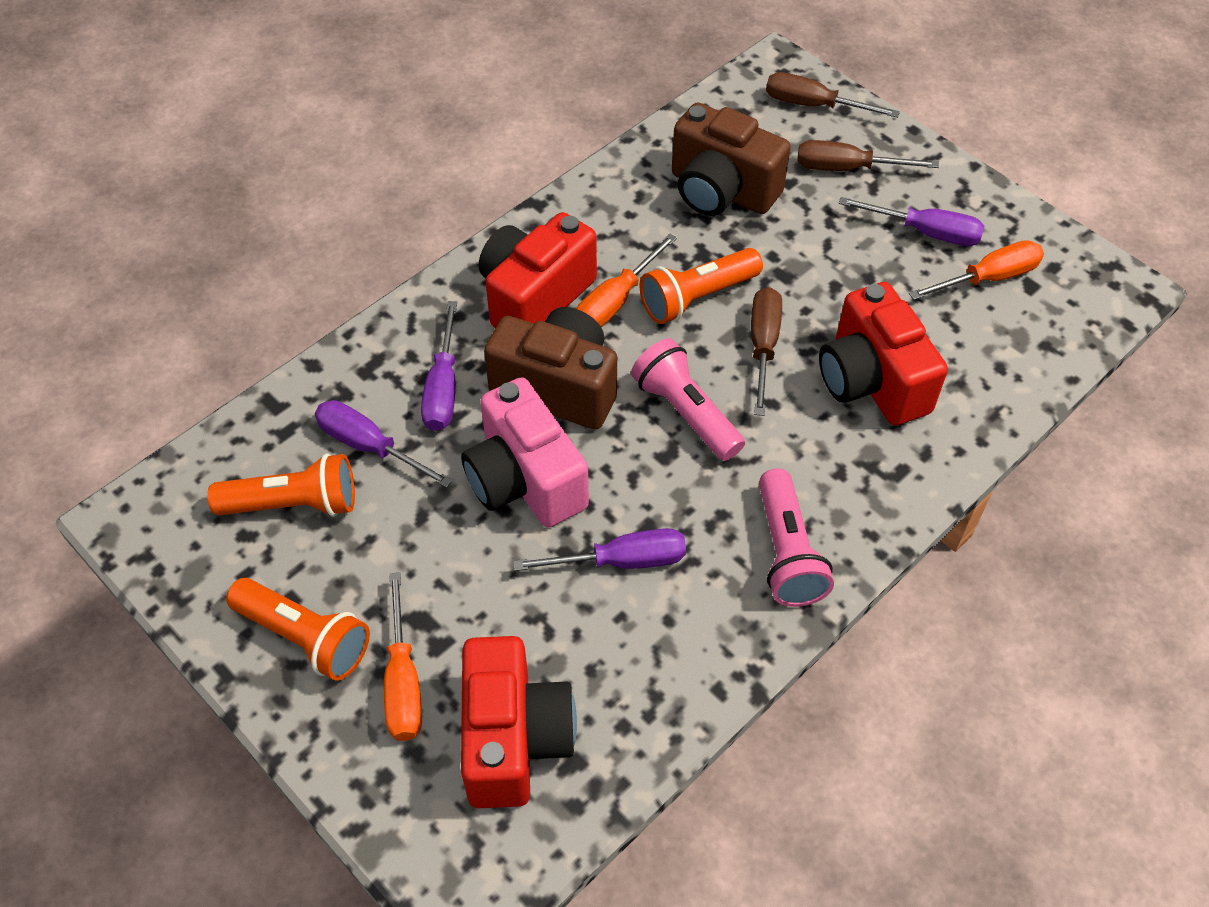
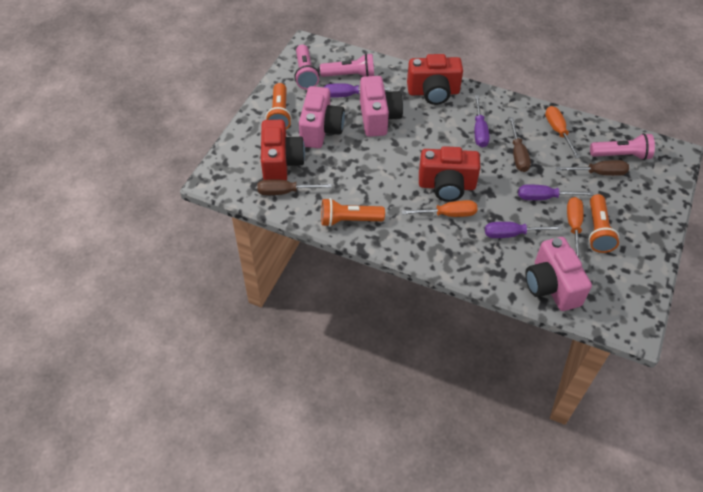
brown camera: 2 -> 0
pink camera: 1 -> 3
pink flashlight: 2 -> 3

